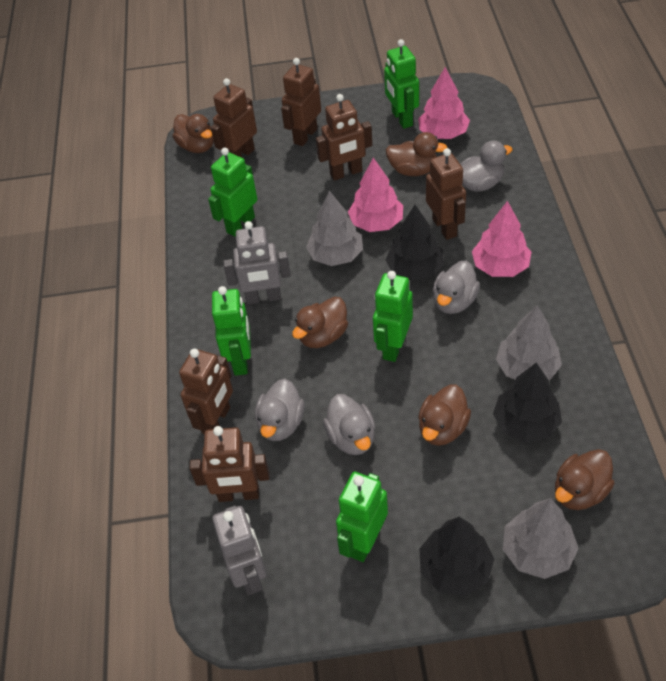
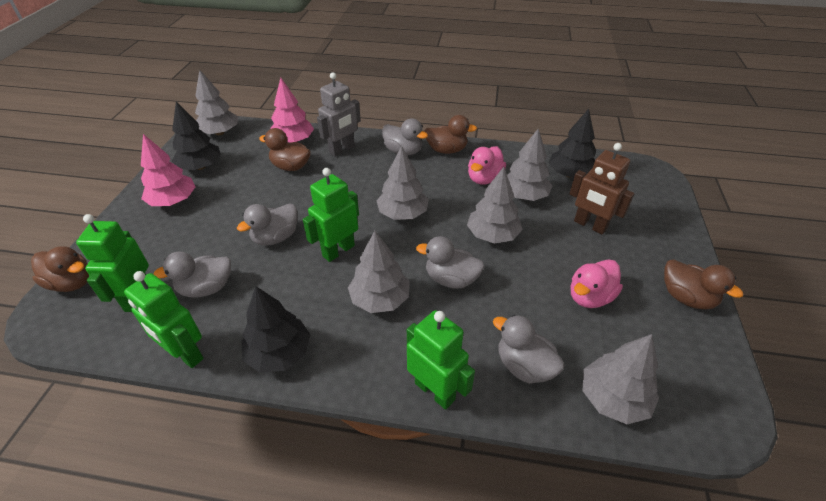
brown duck: 5 -> 4
brown robot: 6 -> 1
green robot: 5 -> 4
grey duck: 4 -> 5
grey robot: 2 -> 1
grey tree: 3 -> 6
pink duck: 0 -> 2
pink tree: 3 -> 2

